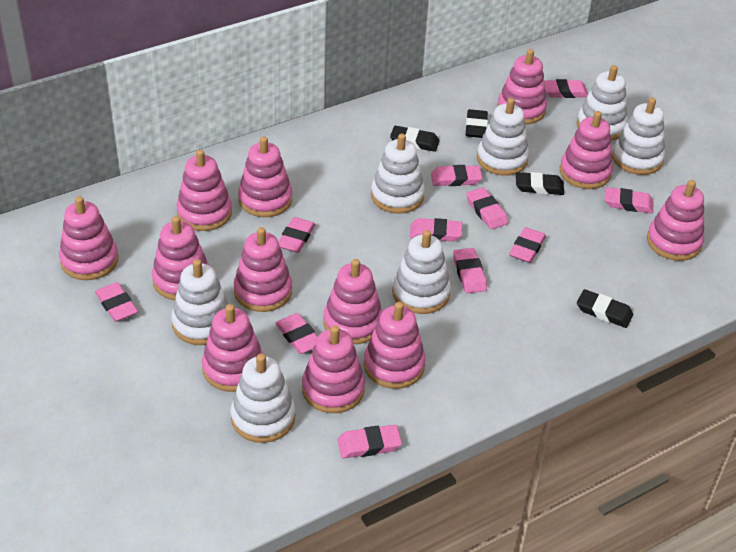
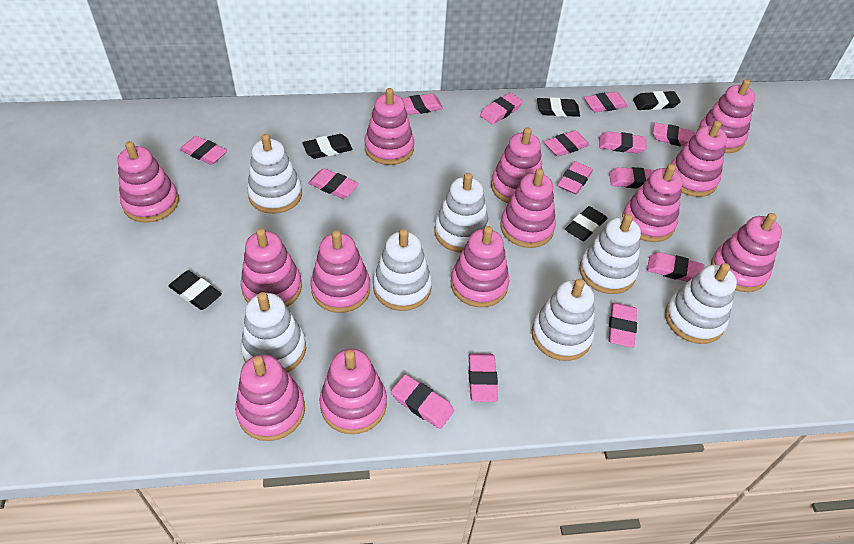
black eraser: 4 -> 5
pink eraser: 11 -> 14
pink stacking toy: 12 -> 13

